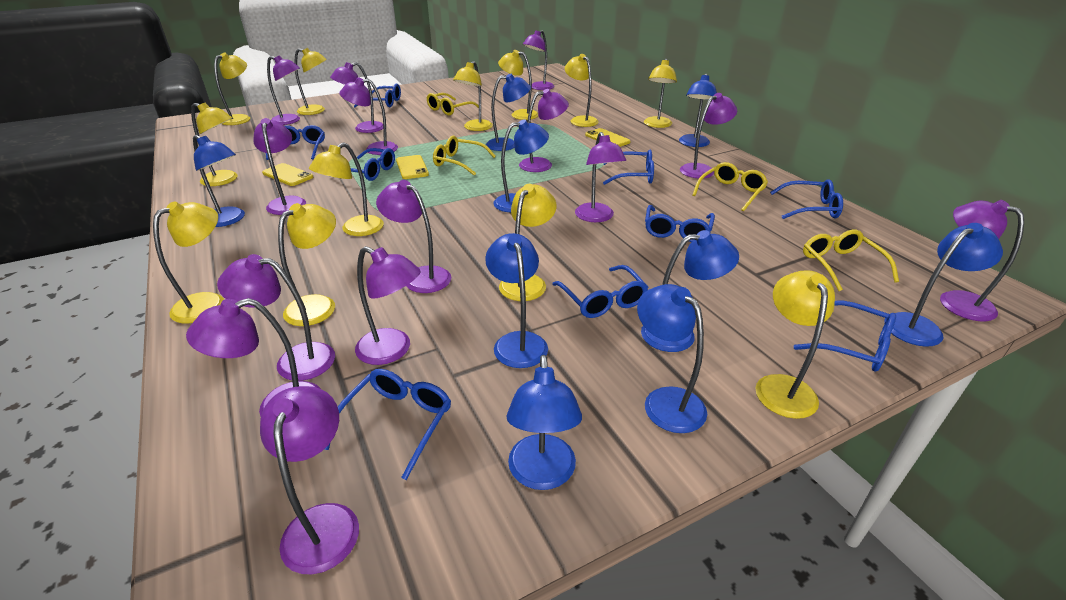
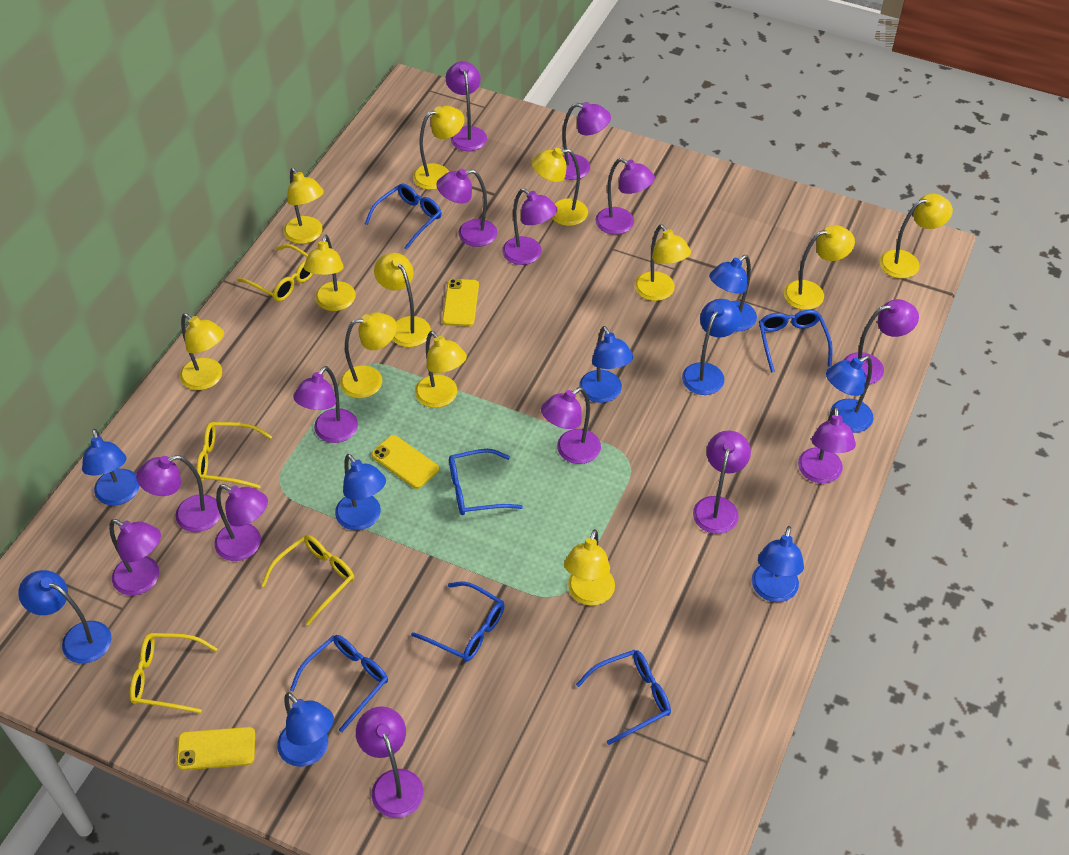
blue glasses: 9 -> 6

